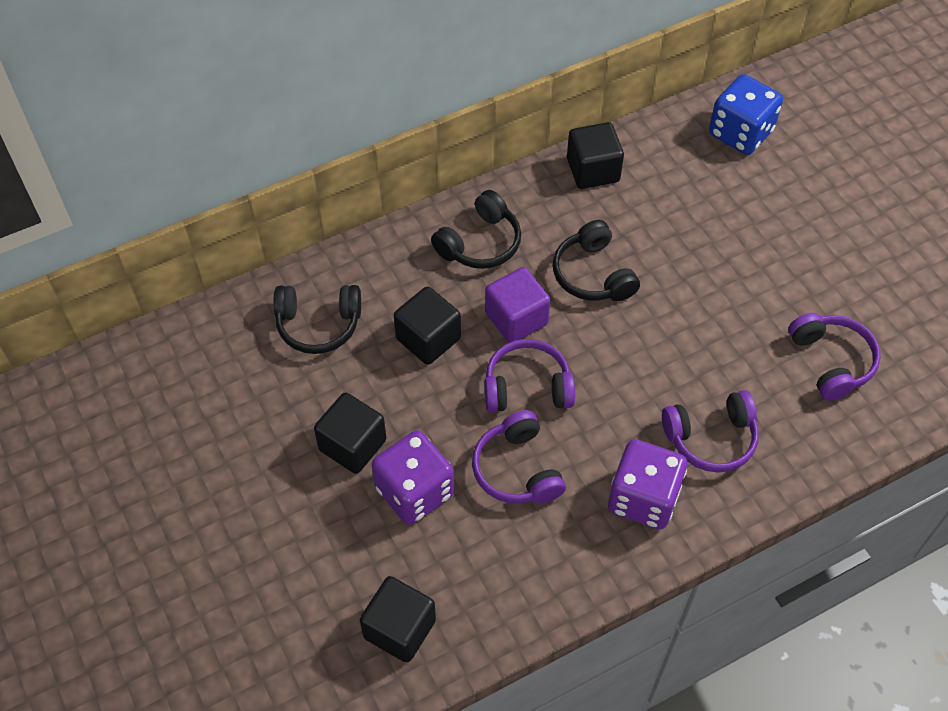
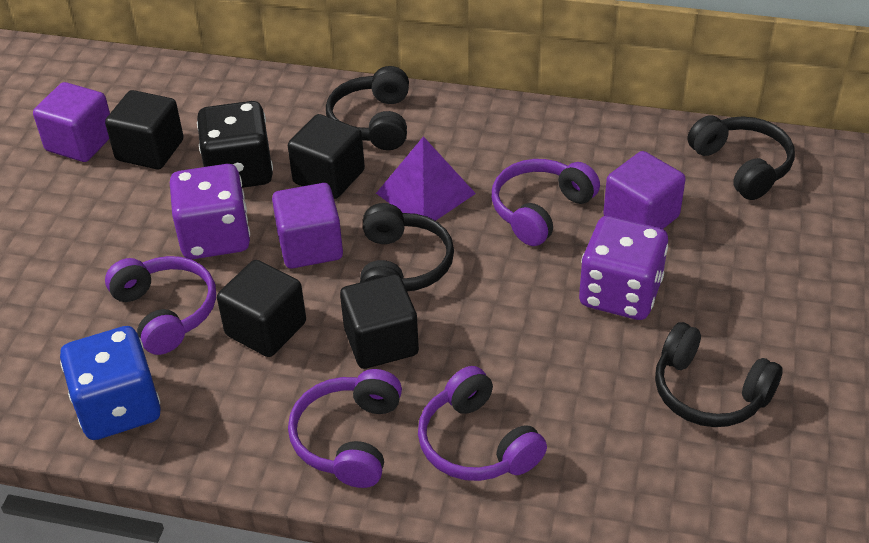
black dice: 0 -> 1
black headphones: 3 -> 4
purple cube: 1 -> 3
purple pyramid: 0 -> 1

